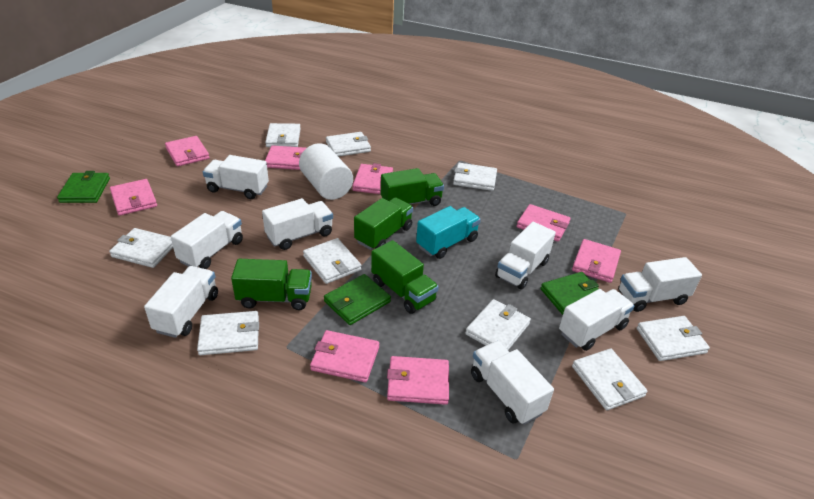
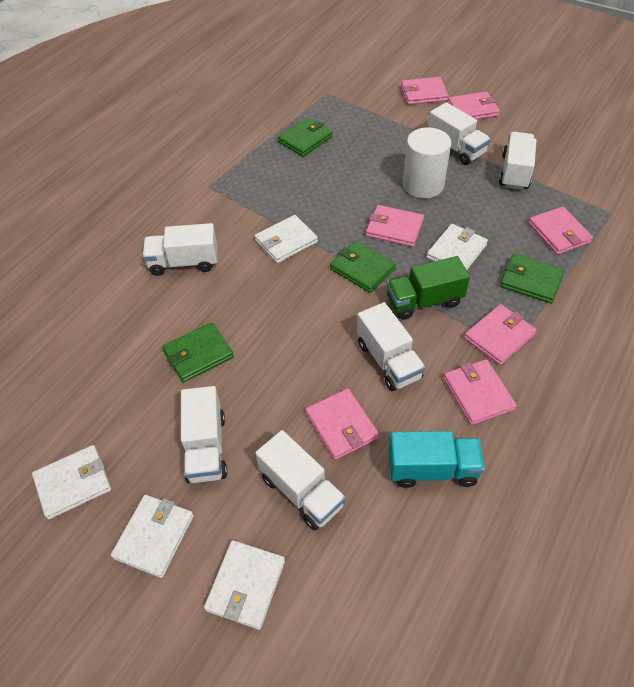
green truck: 4 -> 1
green wallet: 3 -> 4
pink wallet: 8 -> 7
white truck: 8 -> 6
white wallet: 9 -> 5

